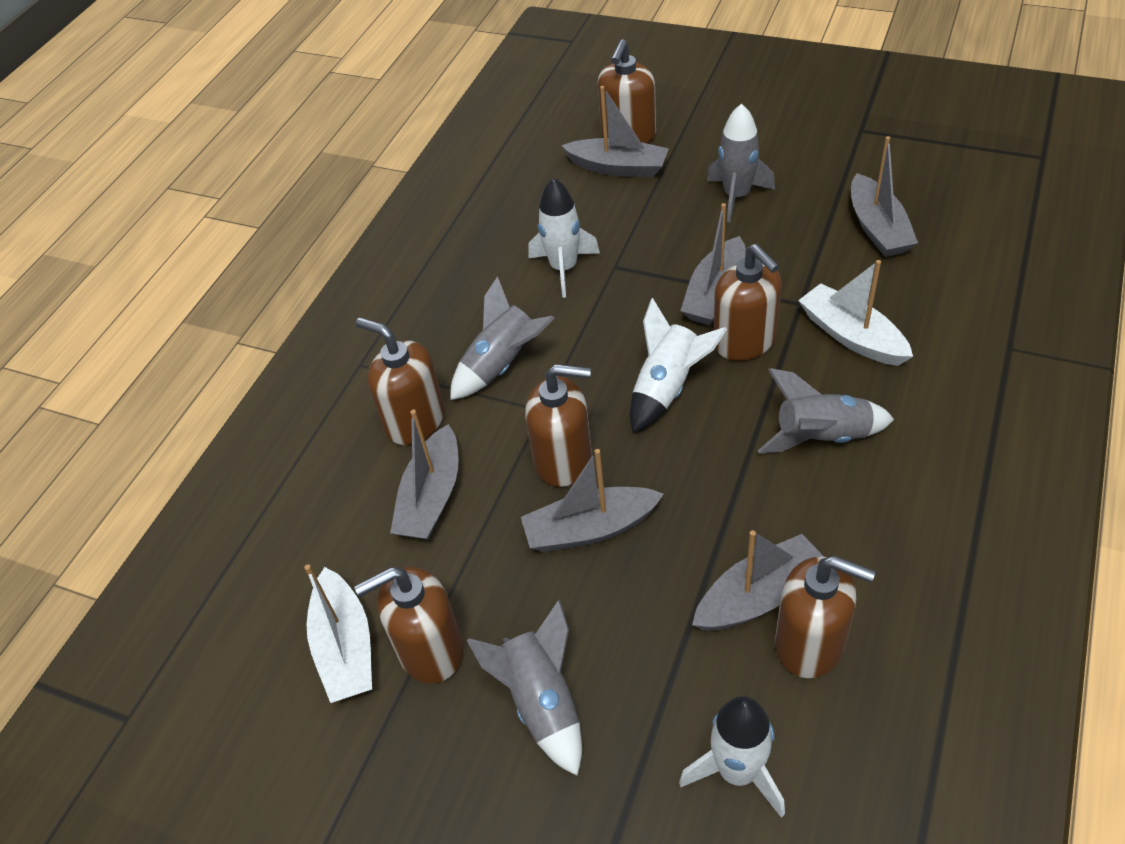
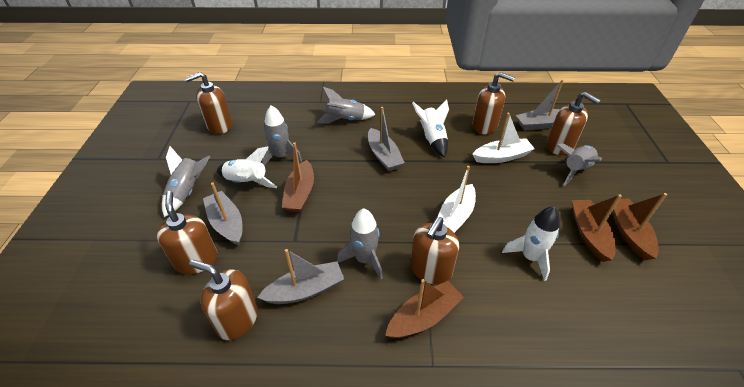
brown boat: 0 -> 4
grey boat: 6 -> 4
grey rocket: 4 -> 5

